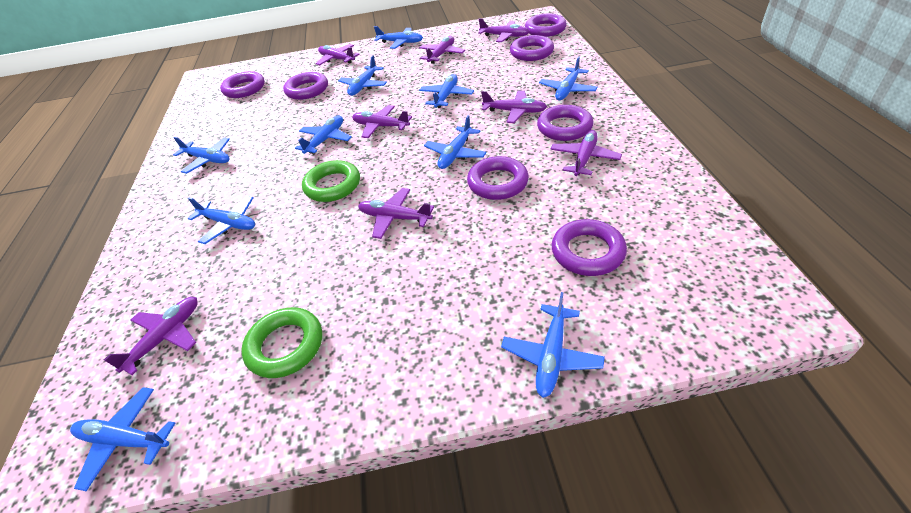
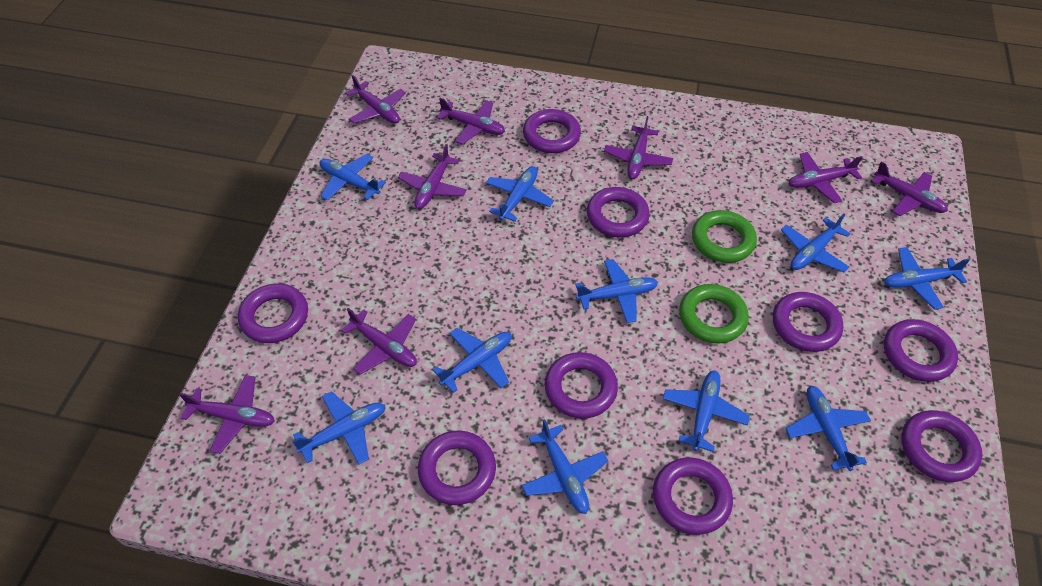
purple ring: 7 -> 9

